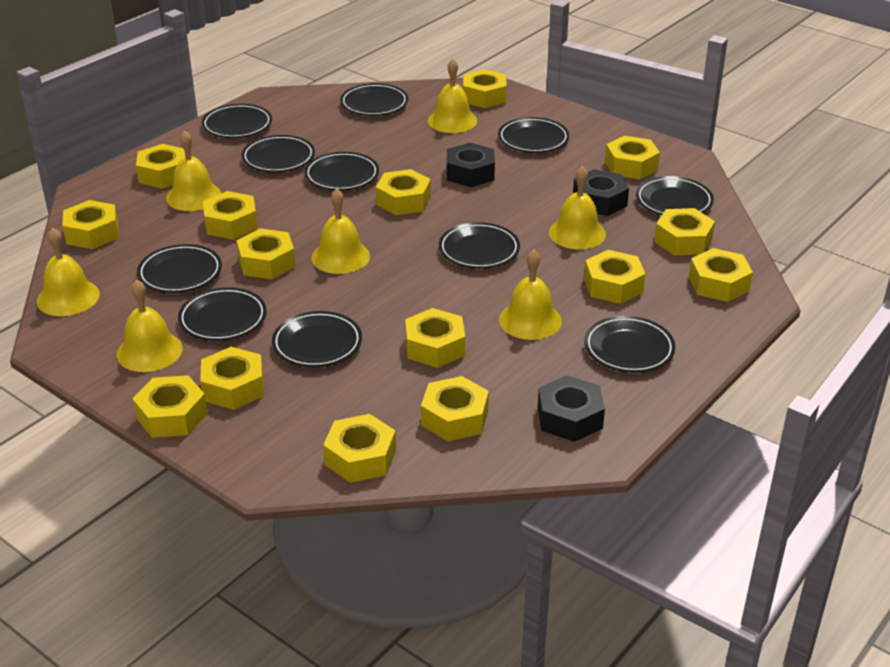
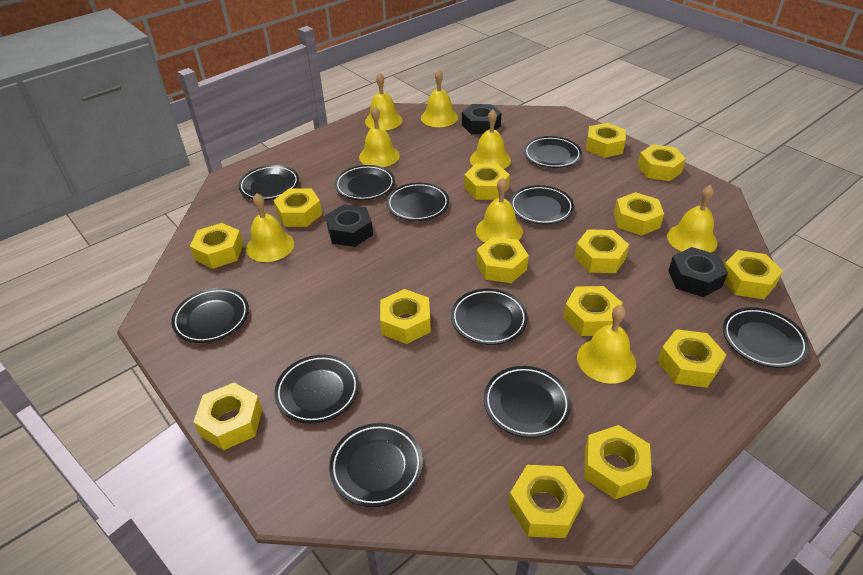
yellow bell: 7 -> 8

